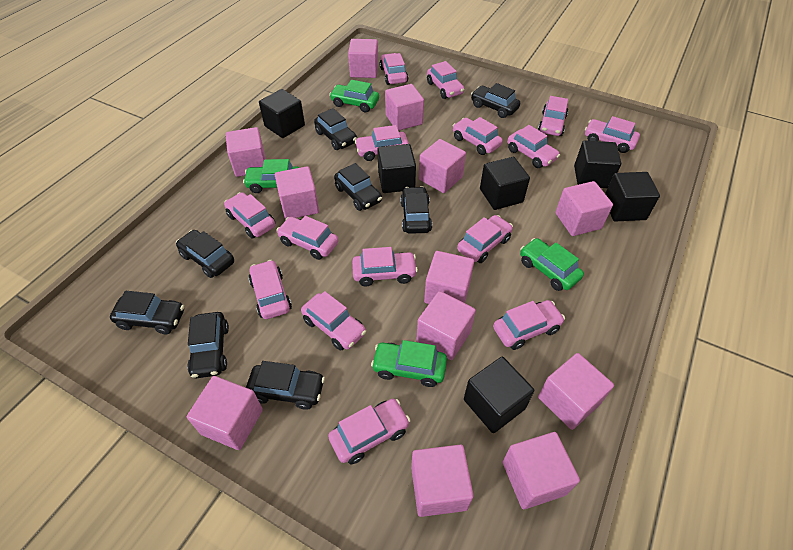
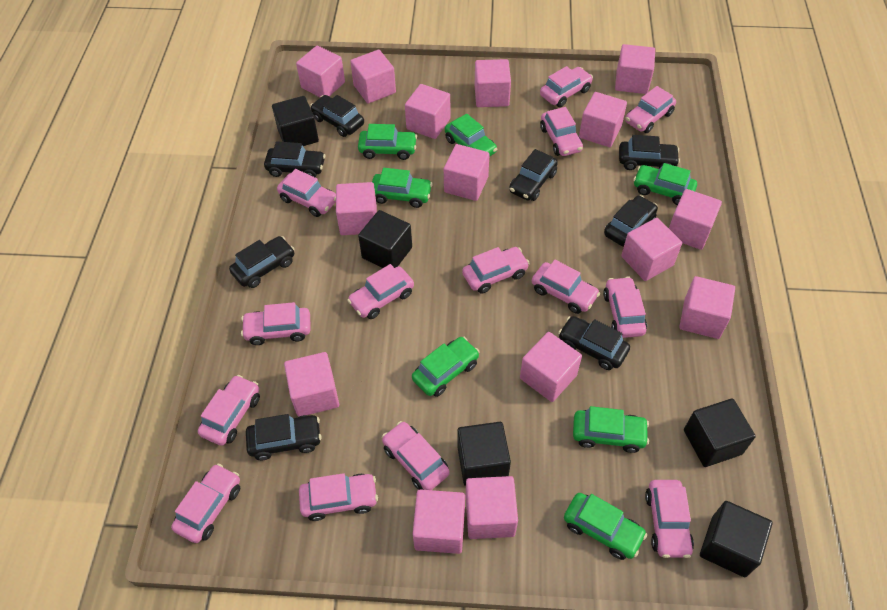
black cube: 6 -> 5
green car: 4 -> 7
pink car: 15 -> 14
pink cube: 12 -> 15

